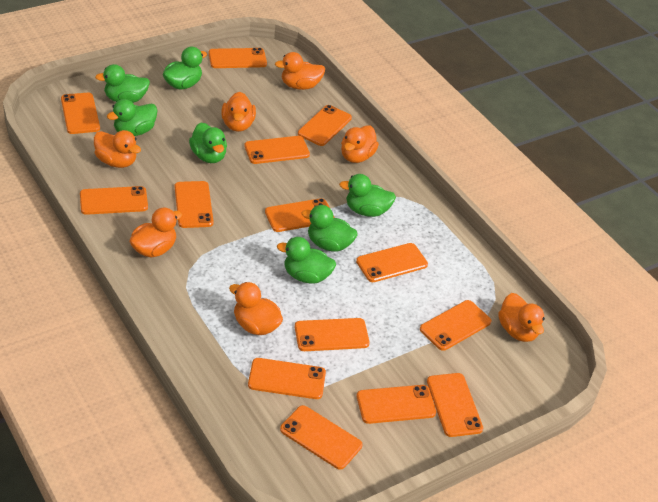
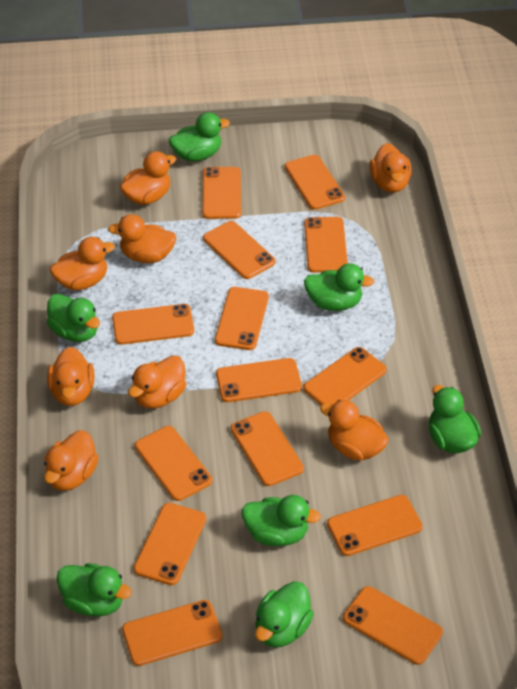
orange duck: 7 -> 8

